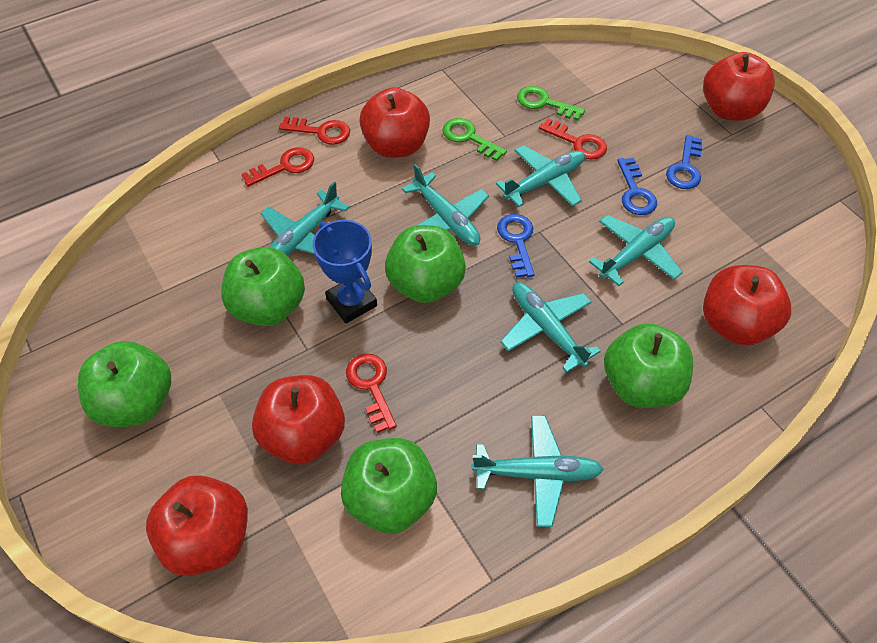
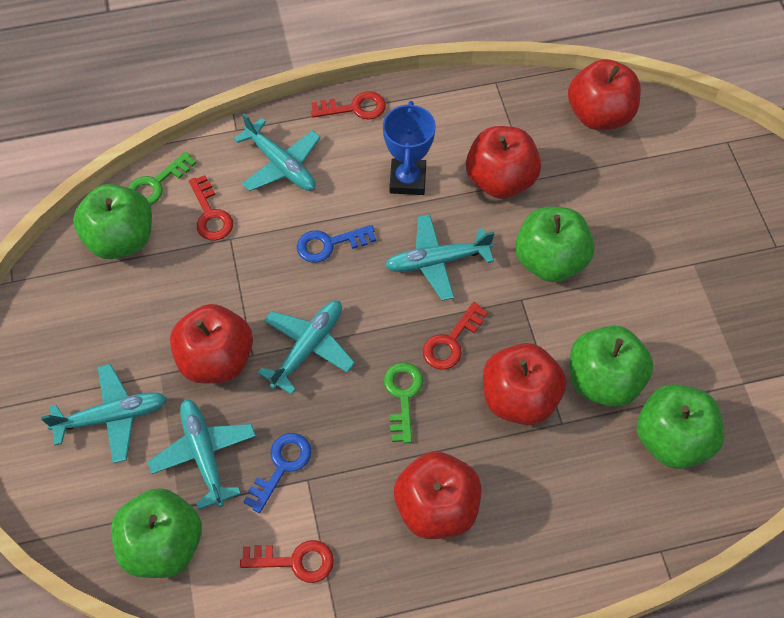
blue key: 3 -> 2
turquoise plane: 6 -> 5

